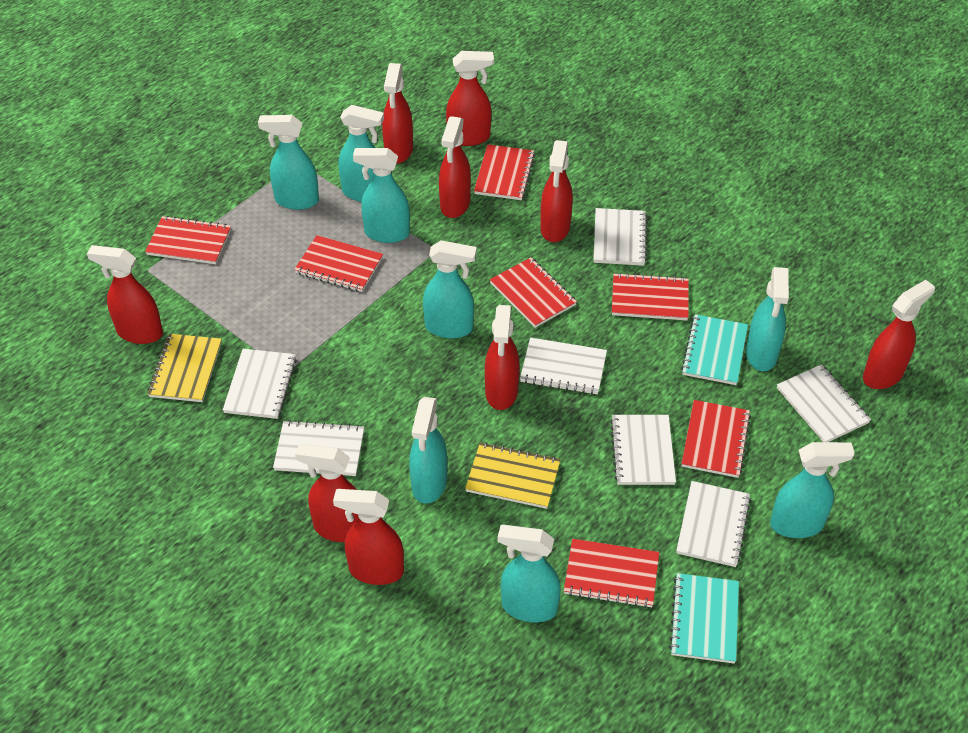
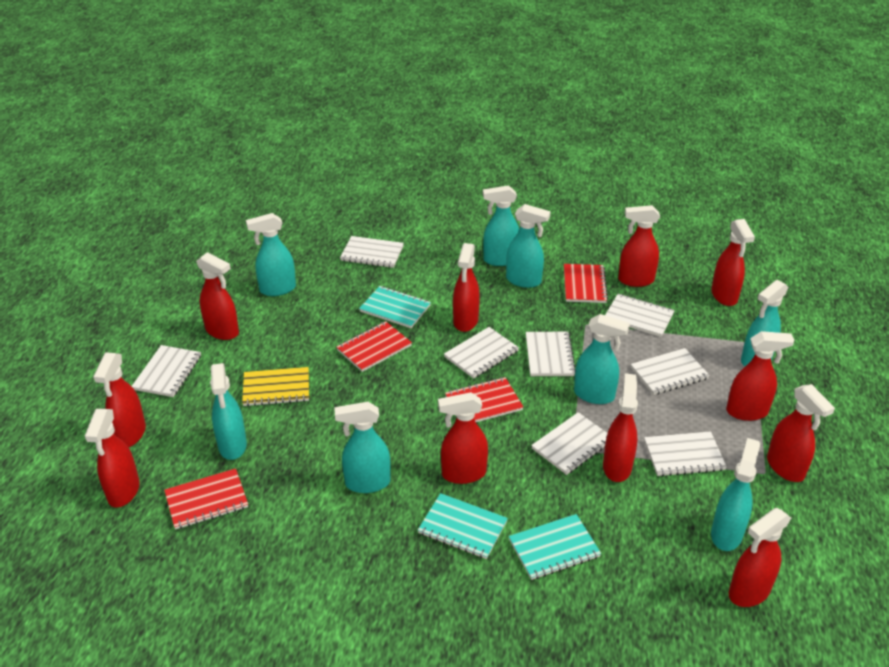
red notebook: 7 -> 4
red spray bottle: 9 -> 11
turquoise notebook: 2 -> 3
white notebook: 7 -> 8
yellow notebook: 2 -> 1

